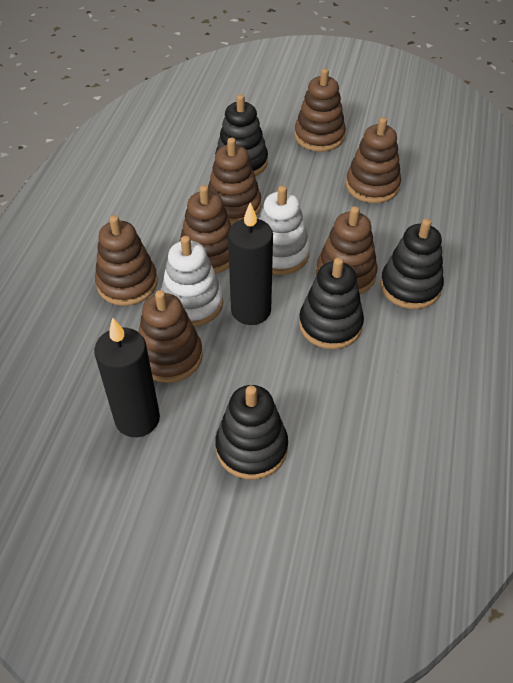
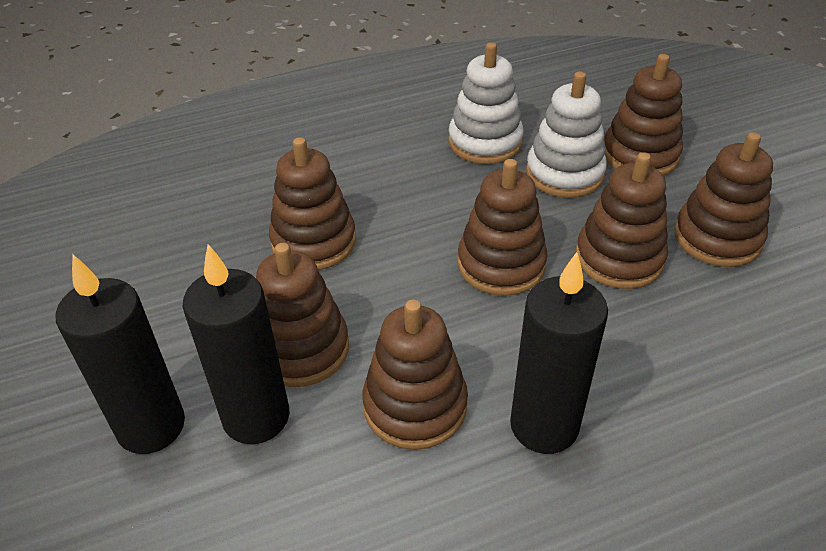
black candle: 2 -> 3
black stacking toy: 4 -> 0

